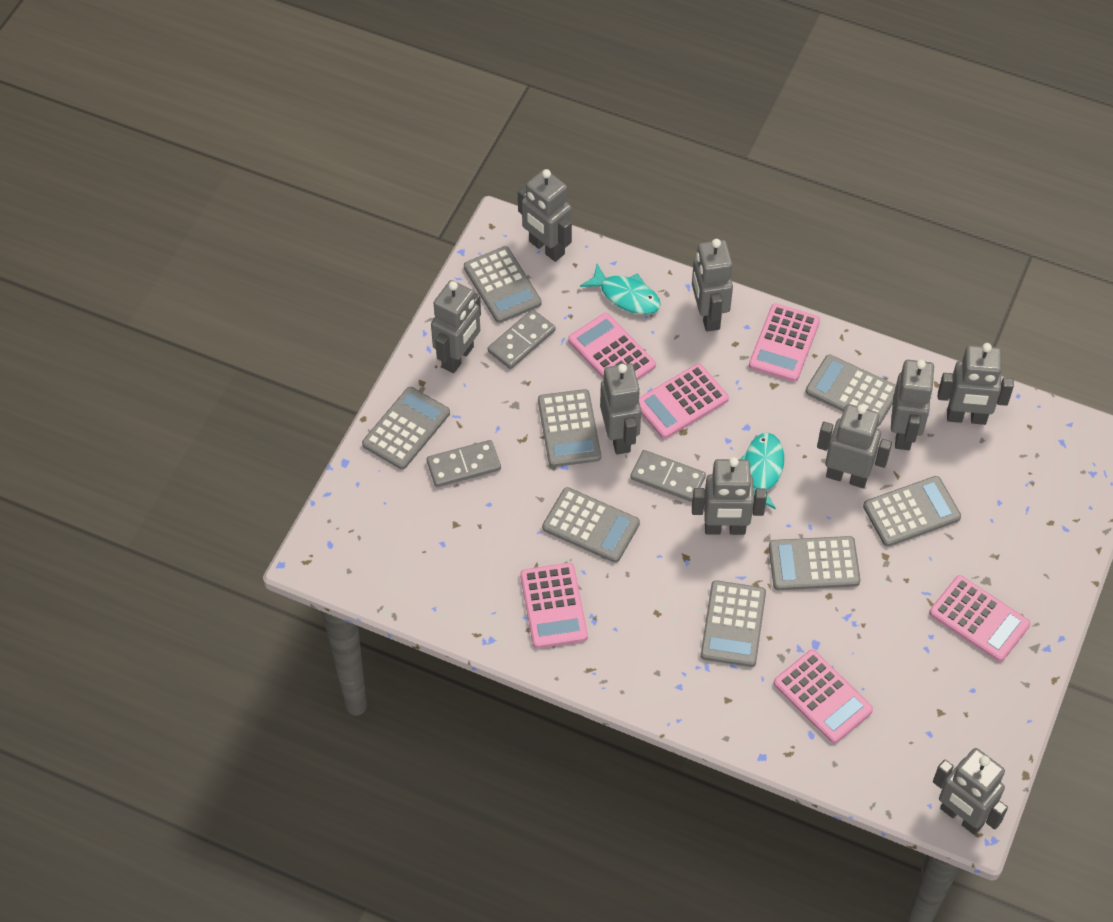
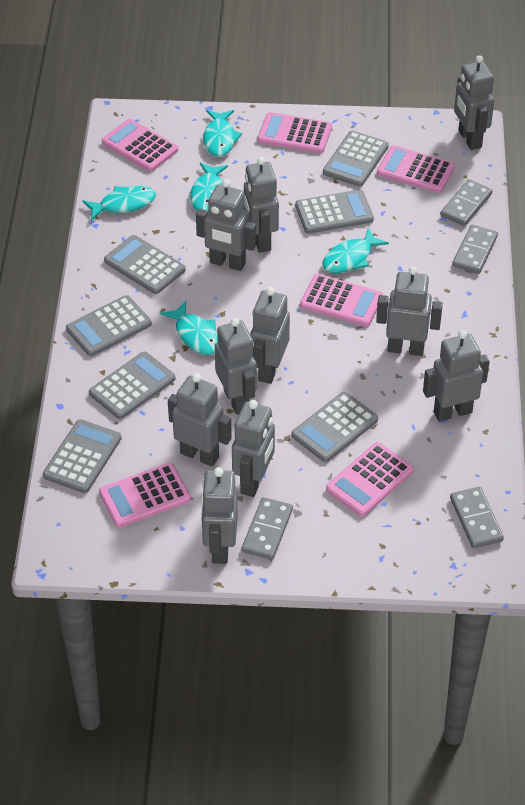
grey calculator: 8 -> 7
grey domino: 3 -> 4
grey robot: 9 -> 10
turquoise fish: 2 -> 5

